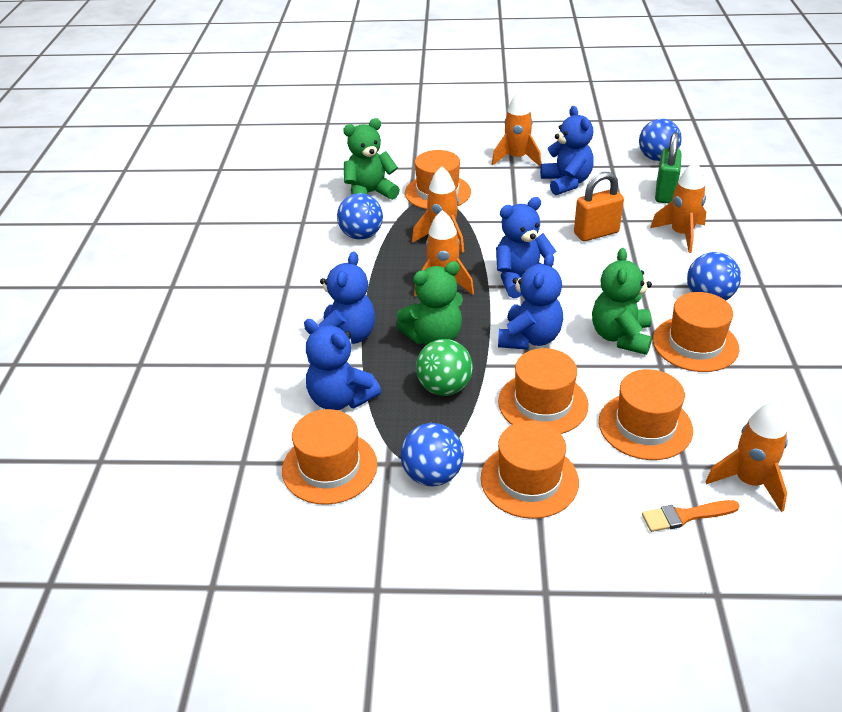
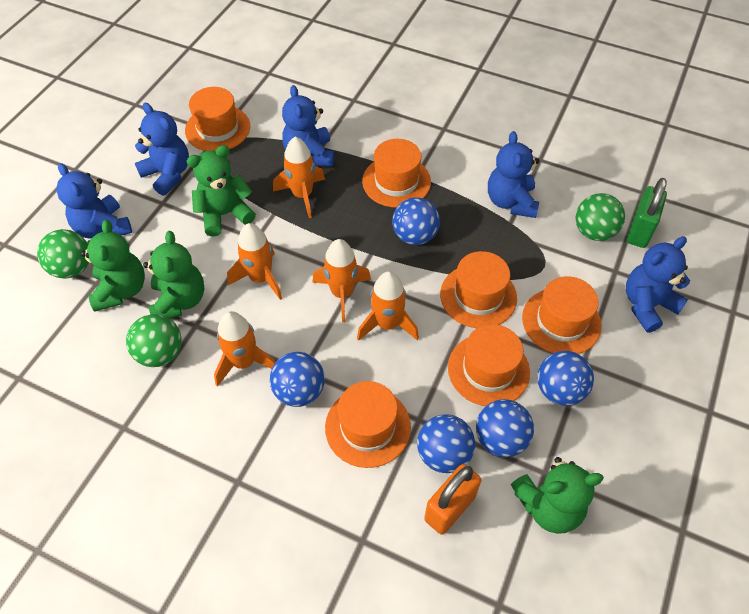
blue ball: 4 -> 5
green ball: 1 -> 3
green teddy bear: 3 -> 4
orange brush: 1 -> 0

